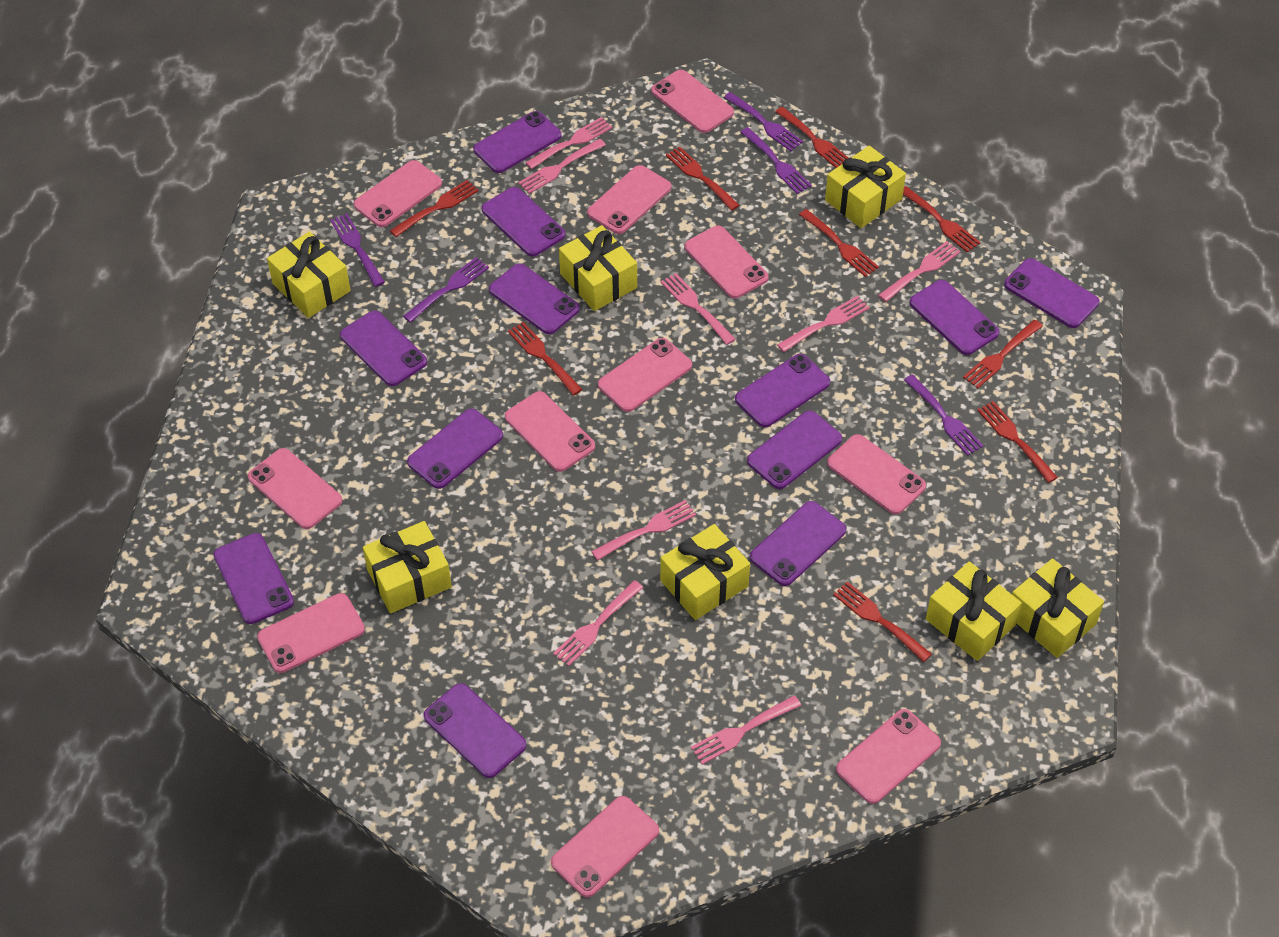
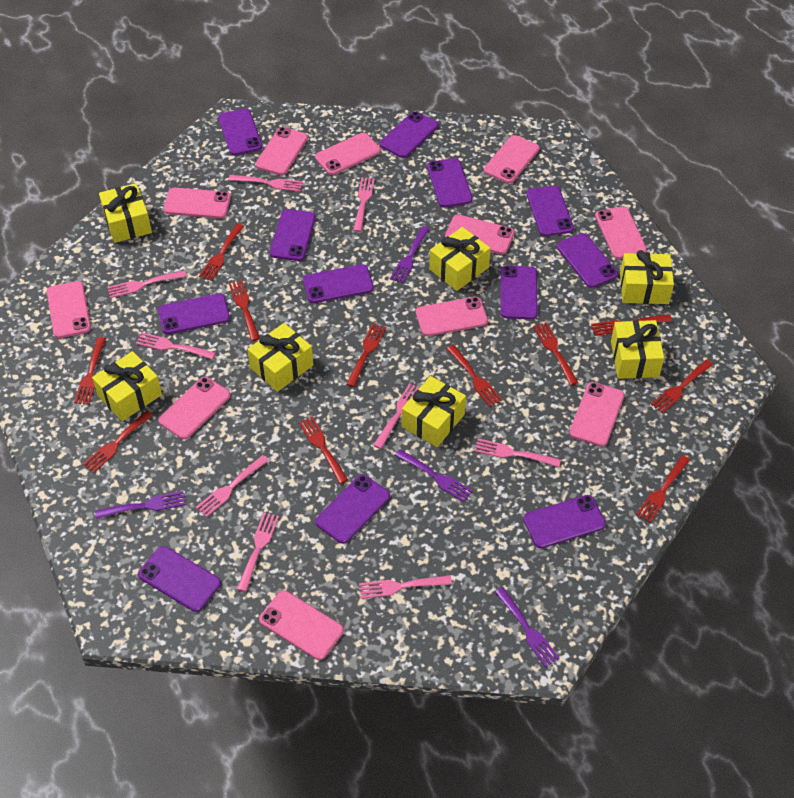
pink fork: 8 -> 9
purple fork: 5 -> 4
red fork: 9 -> 11

